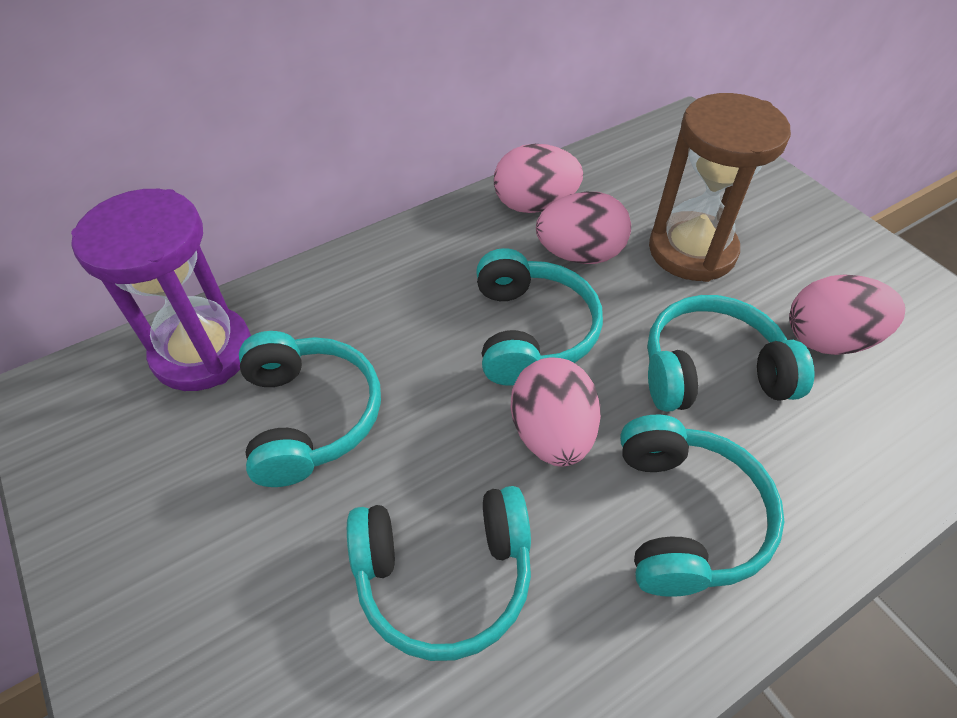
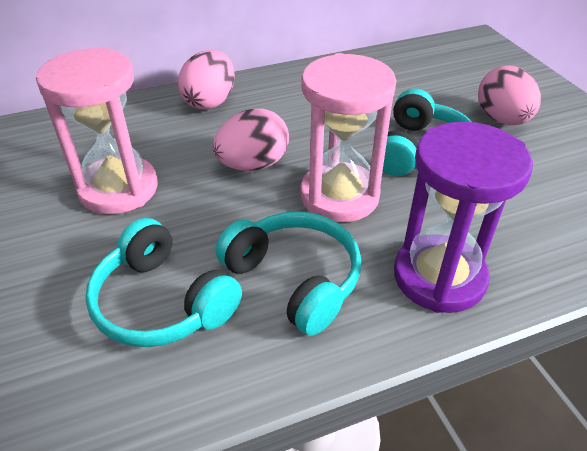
brown hourglass: 1 -> 0
pink egg: 4 -> 3
pink hourglass: 0 -> 2
turquoise headphones: 5 -> 3

